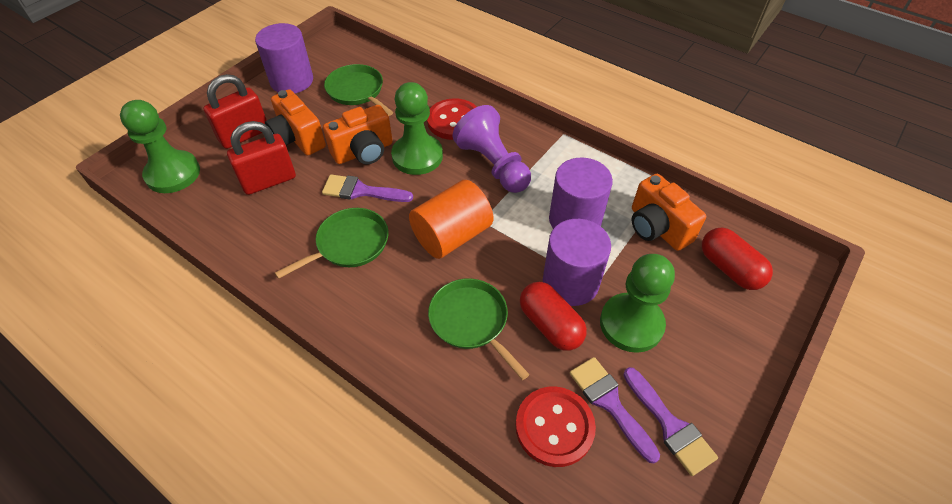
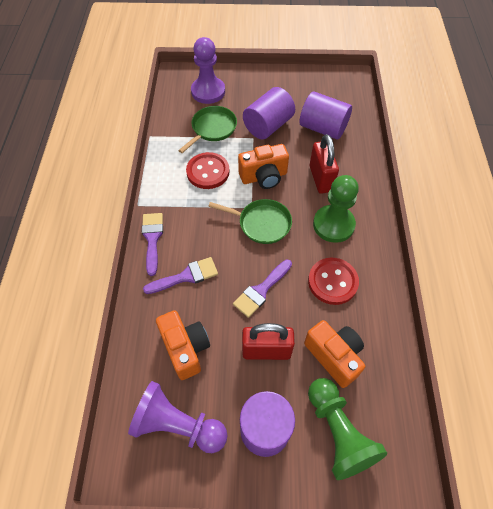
green pan: 3 -> 2
green pawn: 3 -> 2
orange cylinder: 1 -> 0
purple pawn: 1 -> 2
red capsule: 2 -> 0

